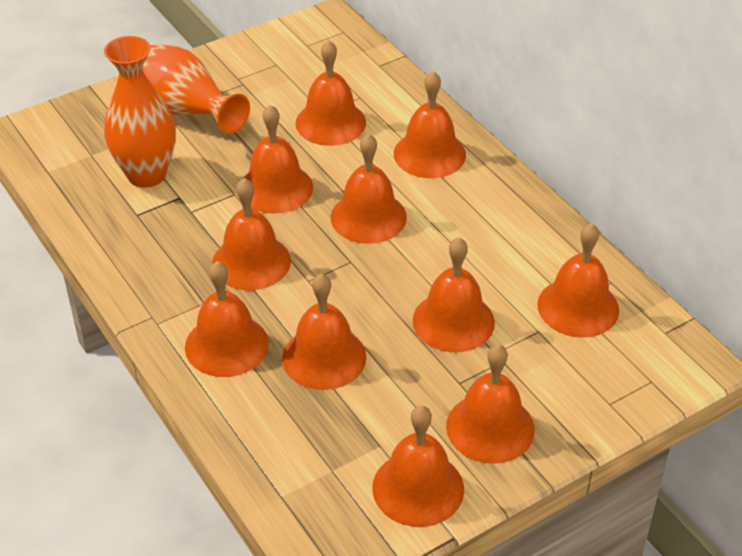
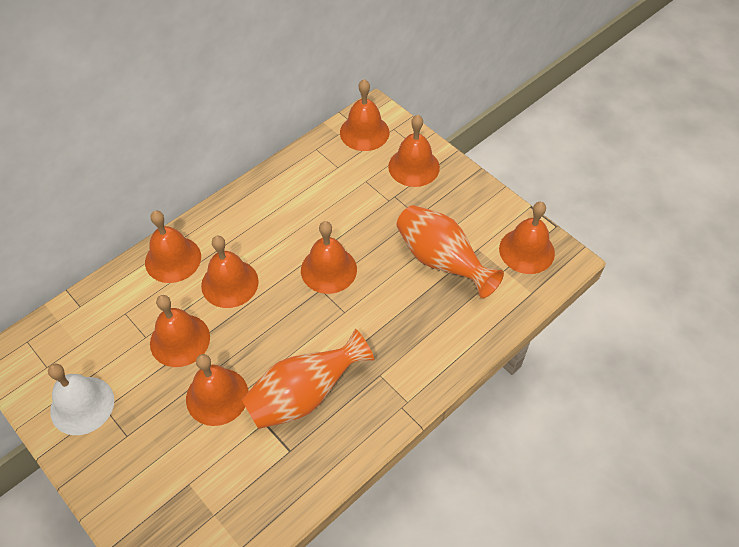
orange bell: 11 -> 8
white bell: 0 -> 1

